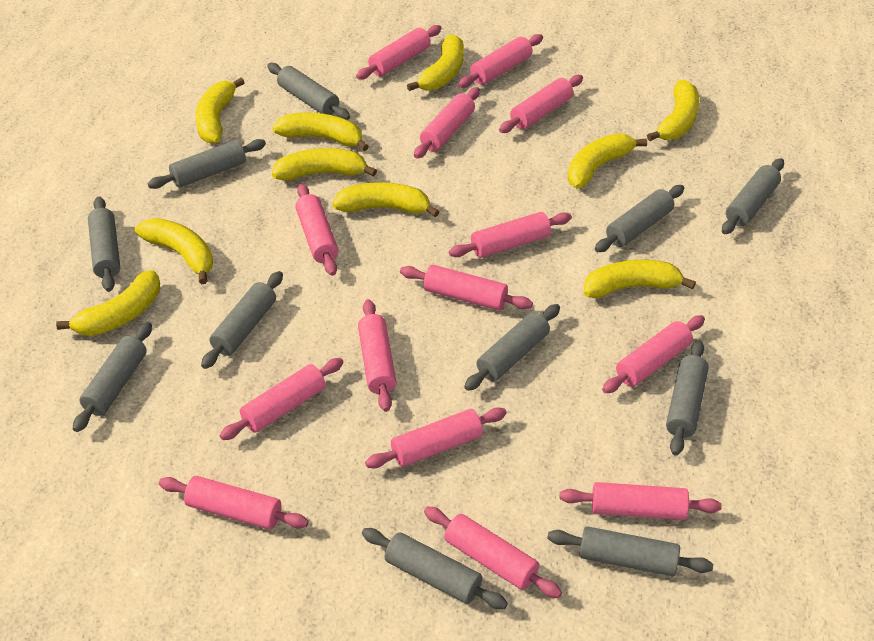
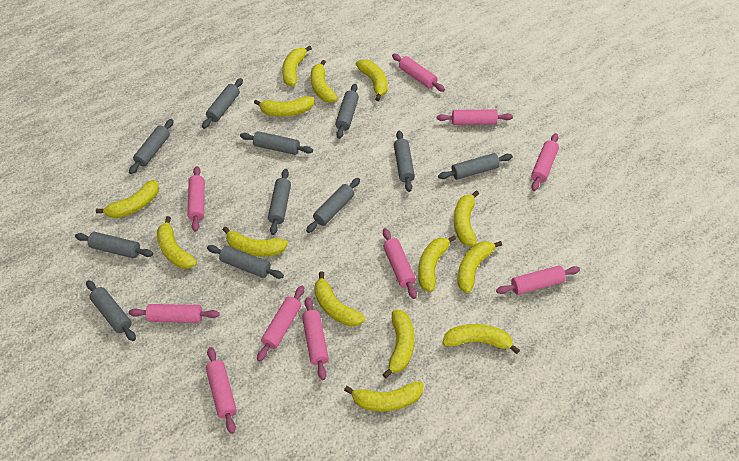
pink rolling pin: 14 -> 10
yellow banana: 10 -> 14

